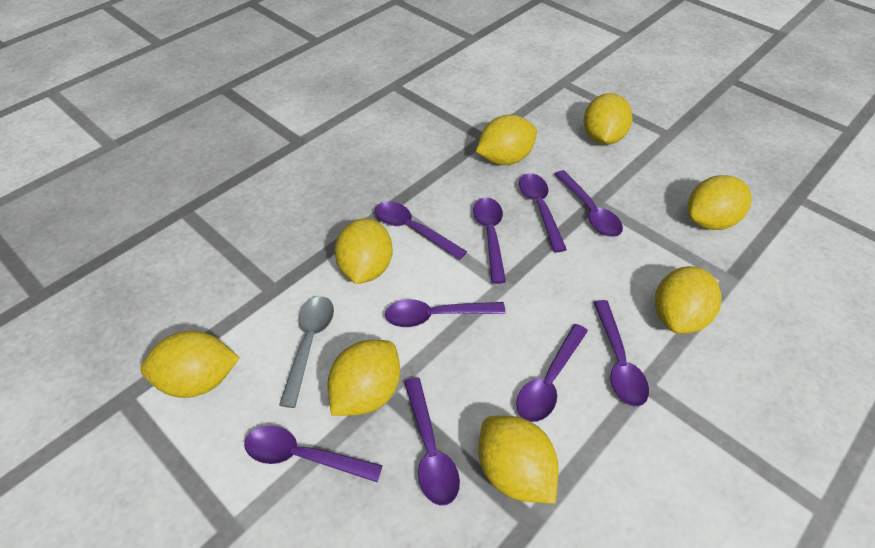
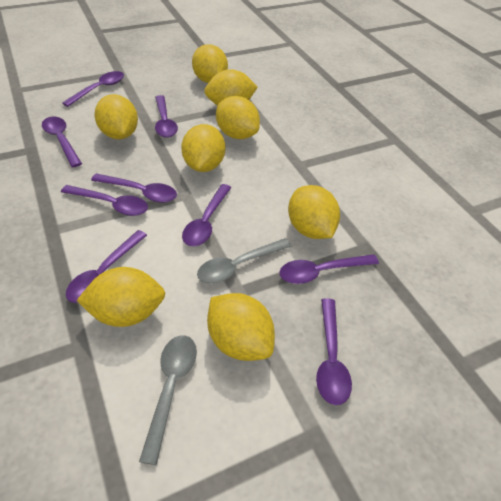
grey spoon: 1 -> 2

